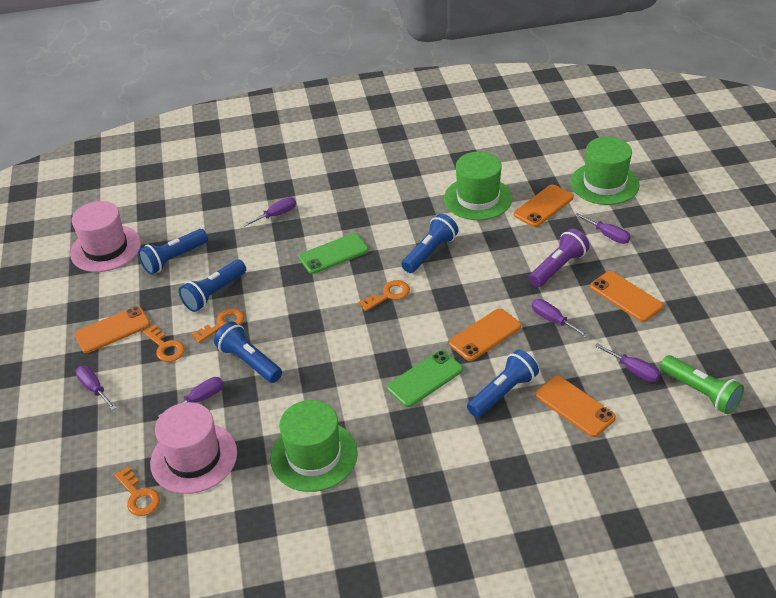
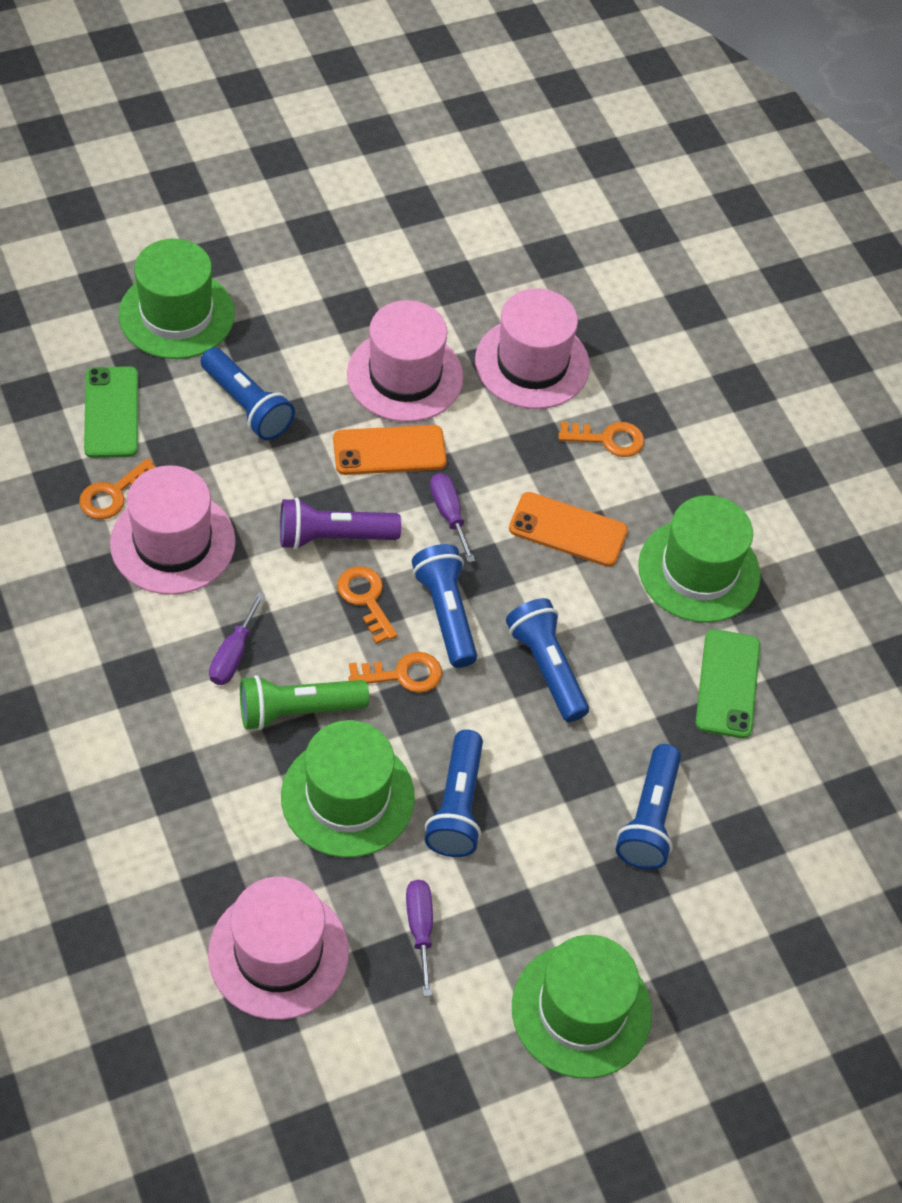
green hat: 3 -> 4
orange phone: 5 -> 2
pink hat: 2 -> 4
purple screwdriver: 6 -> 3

